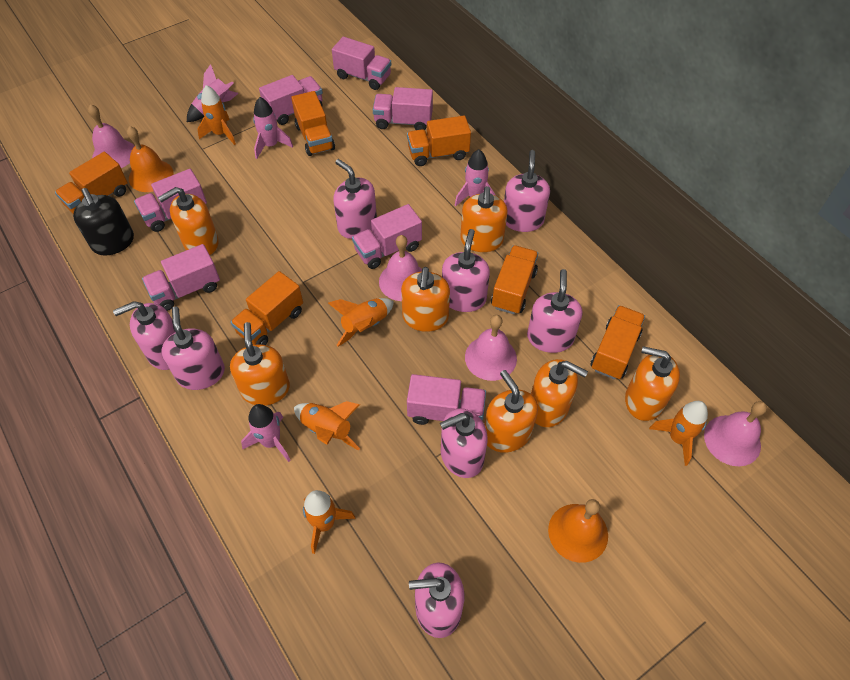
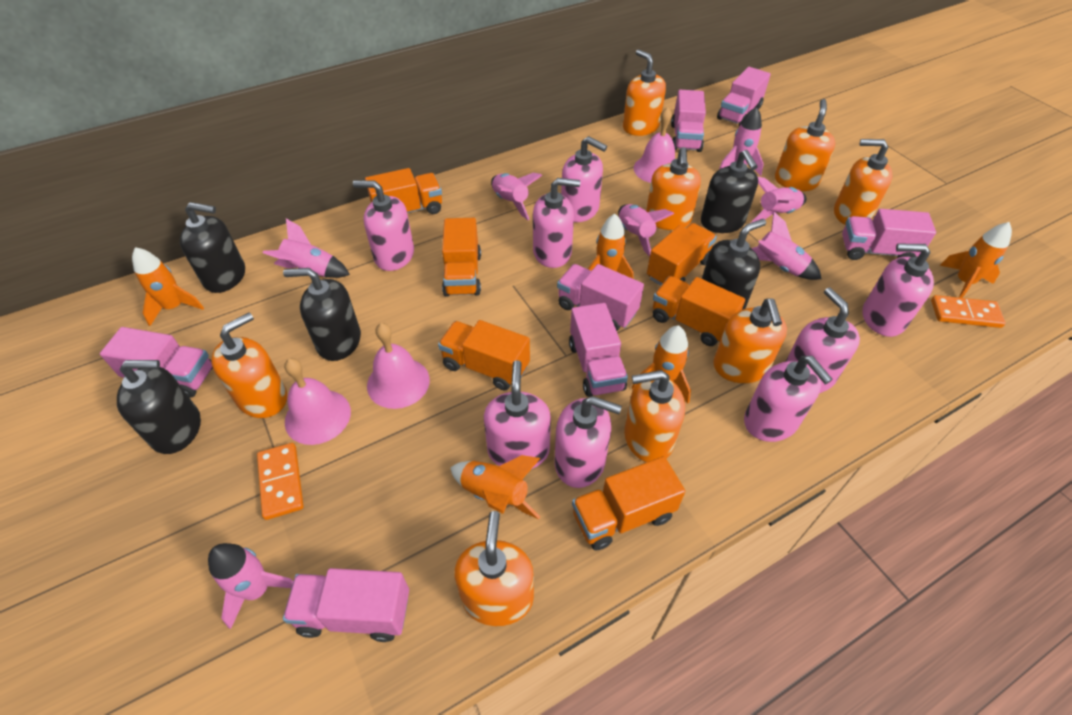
black soap dispenser: 1 -> 5
orange bell: 2 -> 0
orange domino: 0 -> 2
orange soap dispenser: 7 -> 8
pink bell: 4 -> 3
pink rocket: 4 -> 7

